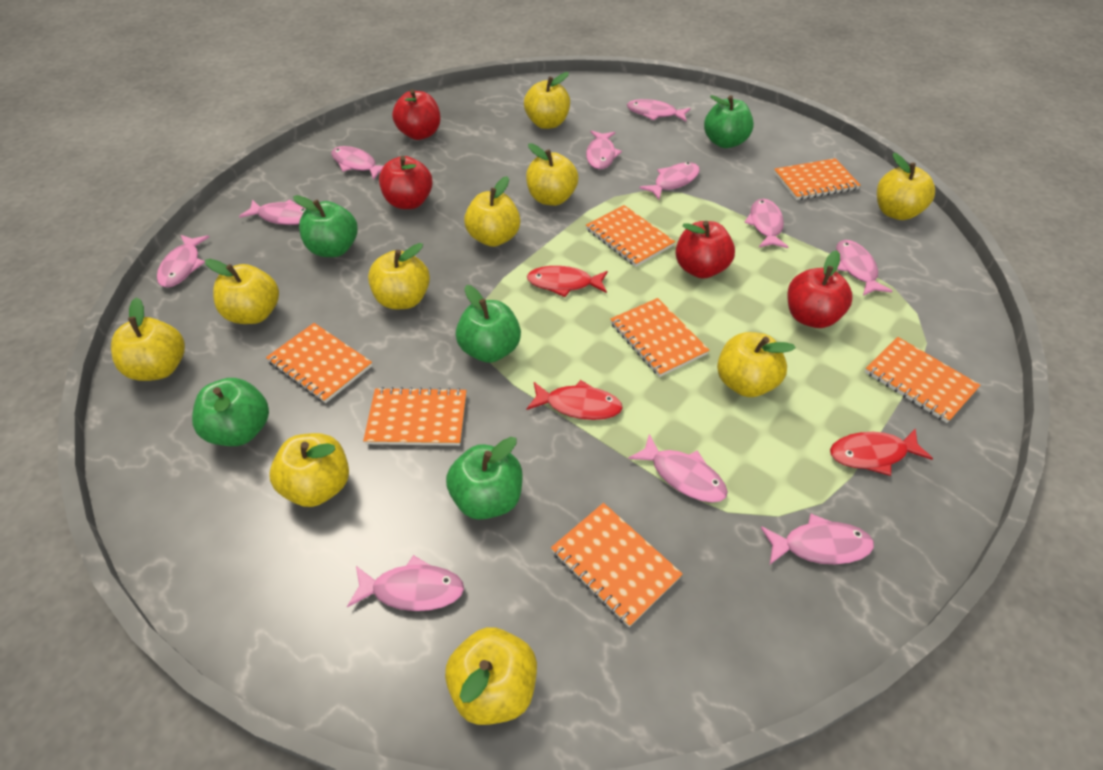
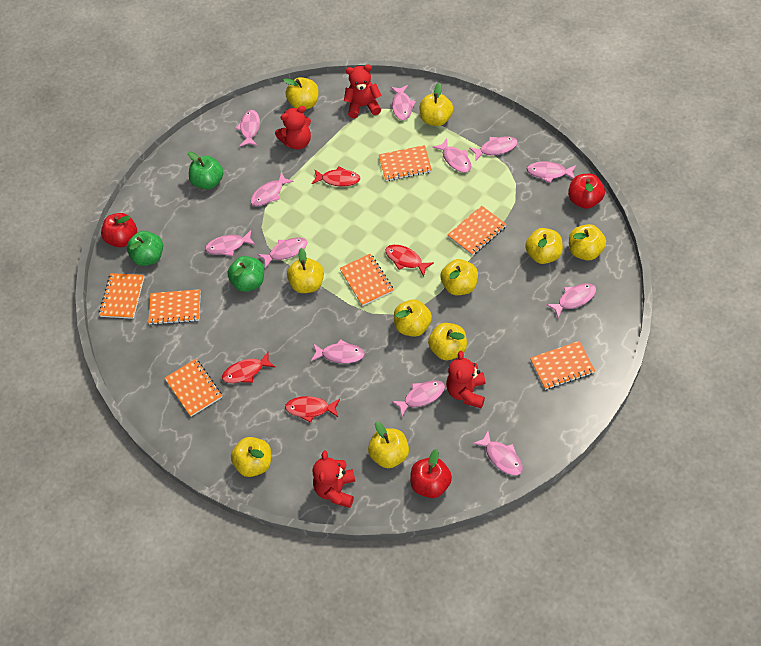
green apple: 5 -> 3
pink fish: 11 -> 12
red apple: 4 -> 3
red fish: 3 -> 4
red teddy bear: 0 -> 4

